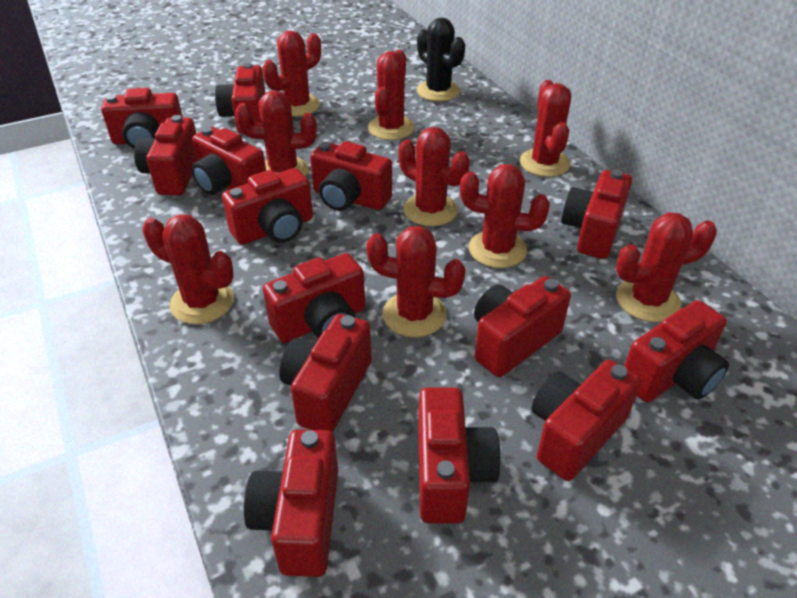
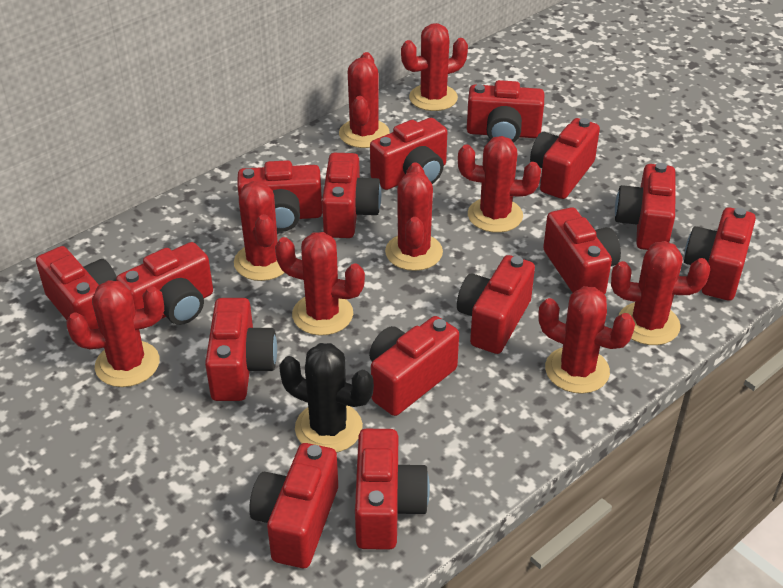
red camera: 14 -> 15

